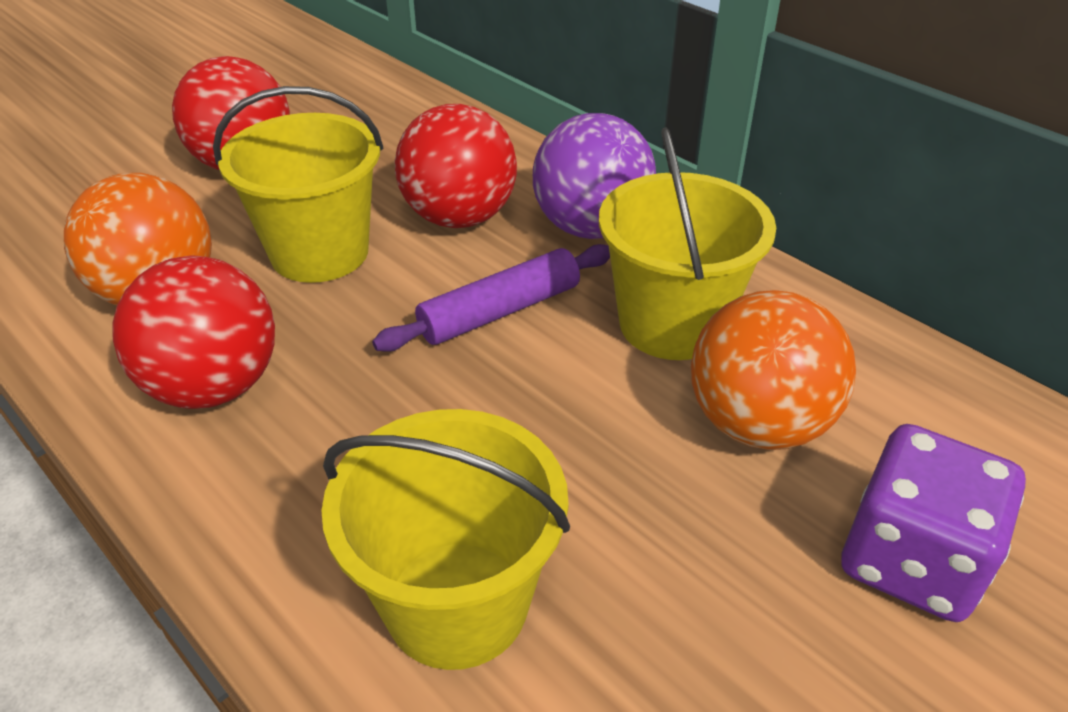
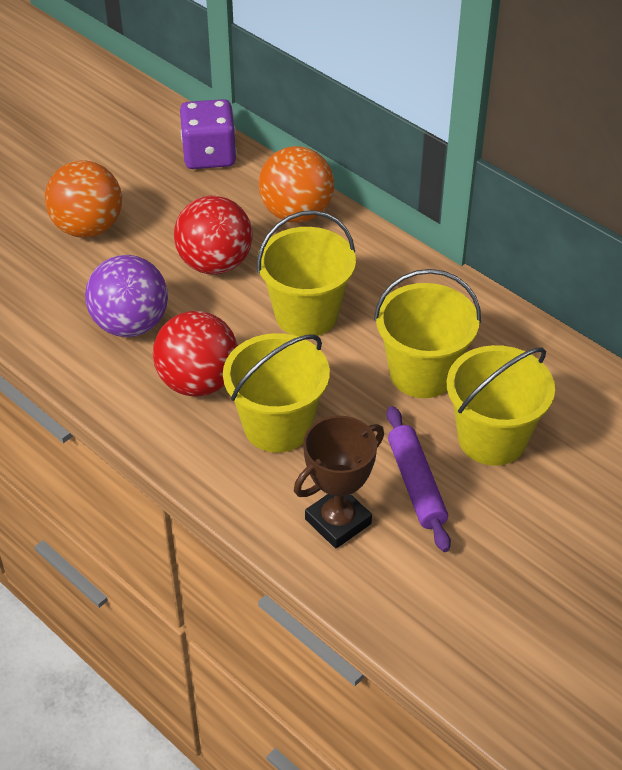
brown trophy: 0 -> 1
red ball: 3 -> 2
yellow bucket: 3 -> 4

